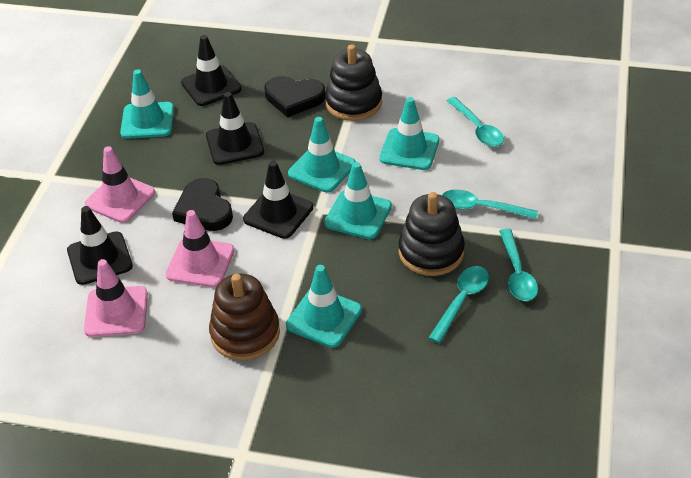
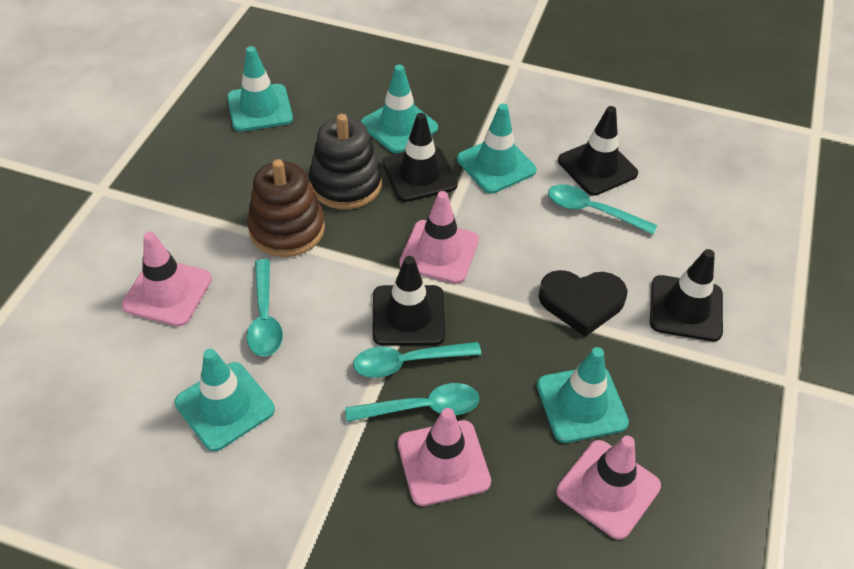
black heart: 2 -> 1
black stacking toy: 2 -> 1
pink traffic cone: 3 -> 4

